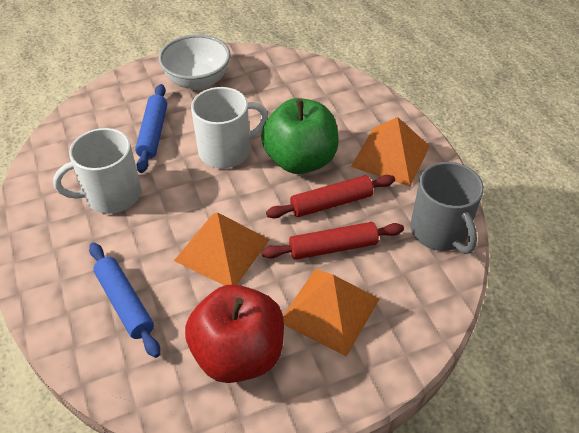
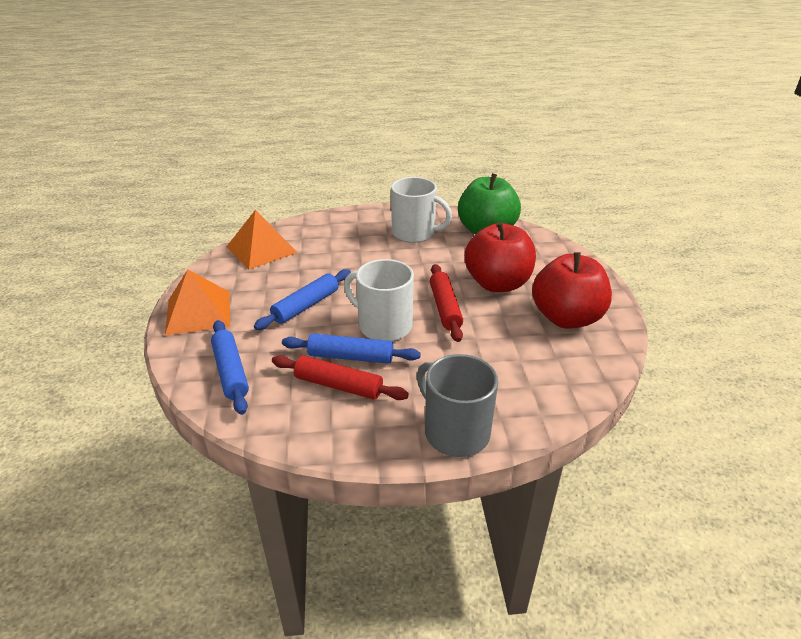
blue rolling pin: 2 -> 3
orange pyramid: 3 -> 2
red apple: 1 -> 2
white bowl: 1 -> 0

